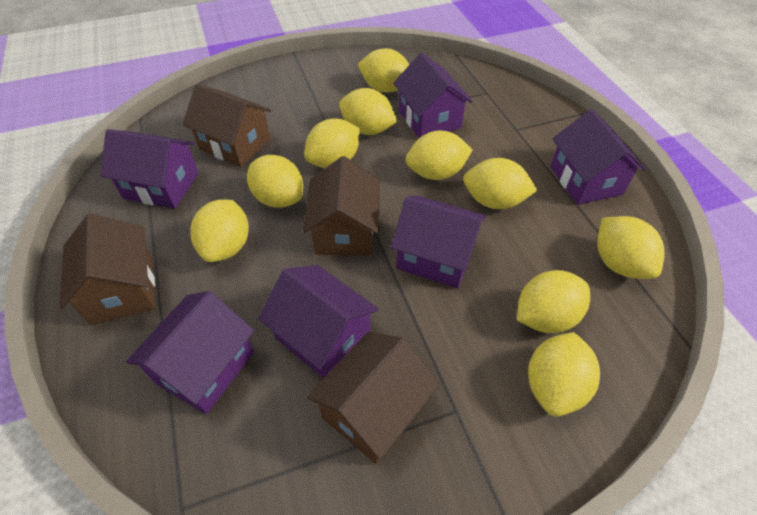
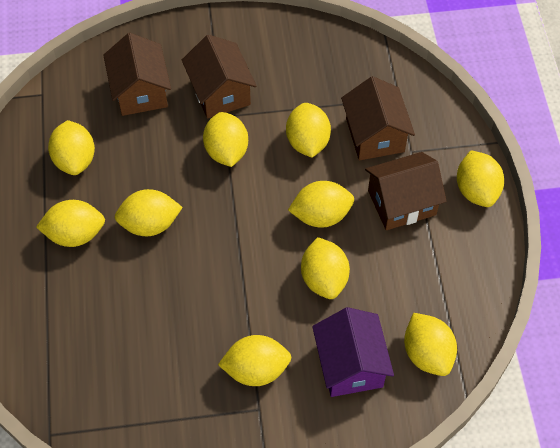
purple house: 6 -> 1

